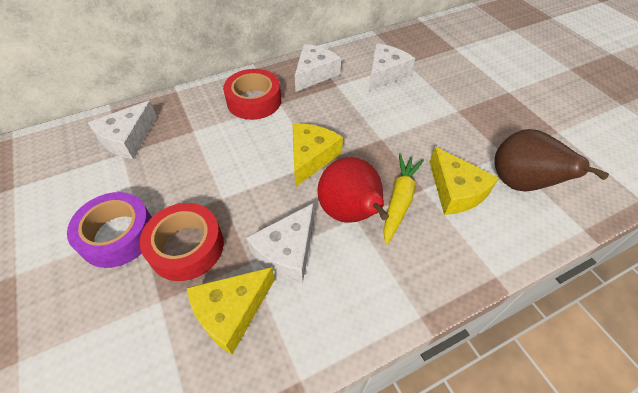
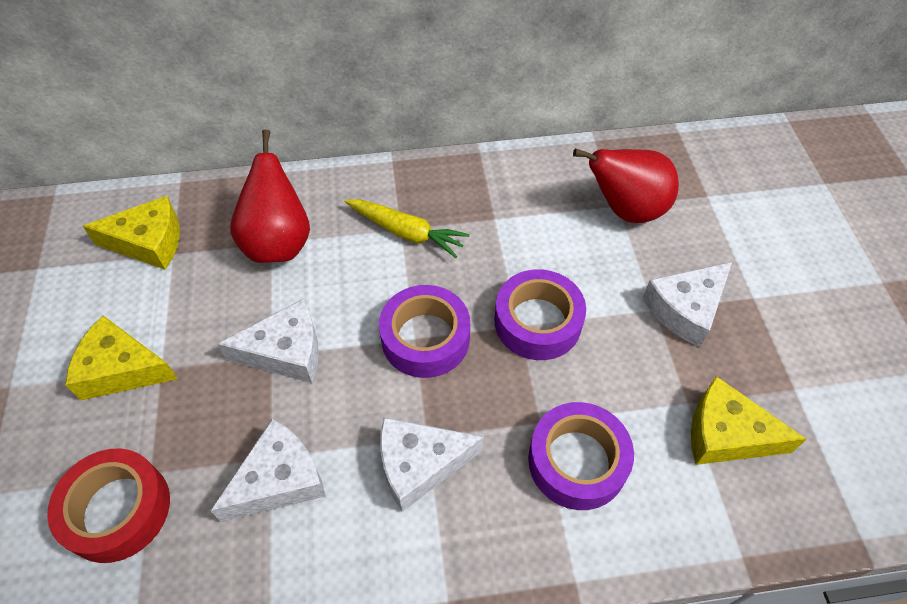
brown pear: 1 -> 0
purple tape: 1 -> 3
red pear: 1 -> 2
red tape: 2 -> 1

